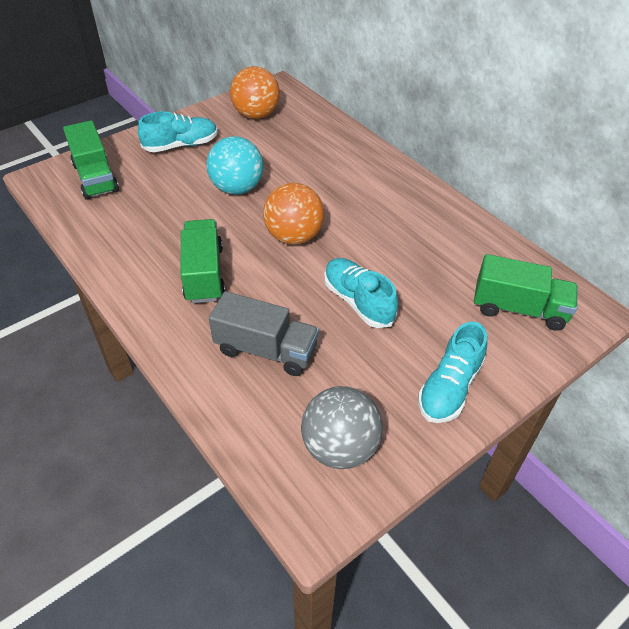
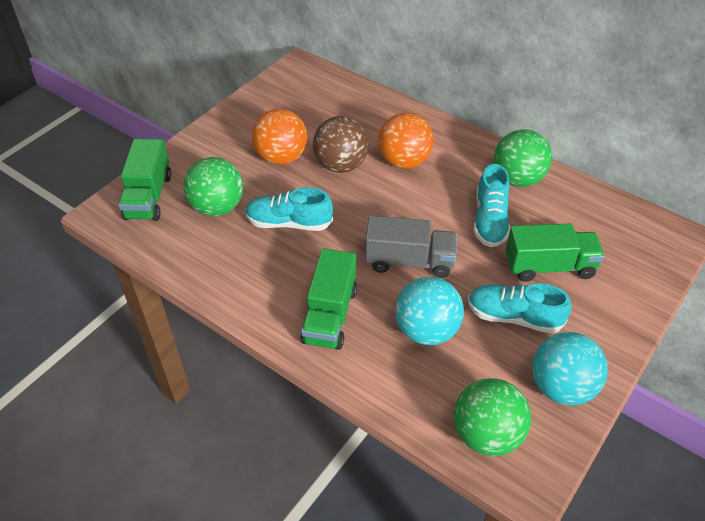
brown ball: 0 -> 1
green ball: 0 -> 3
grey ball: 1 -> 0
turquoise ball: 1 -> 2

